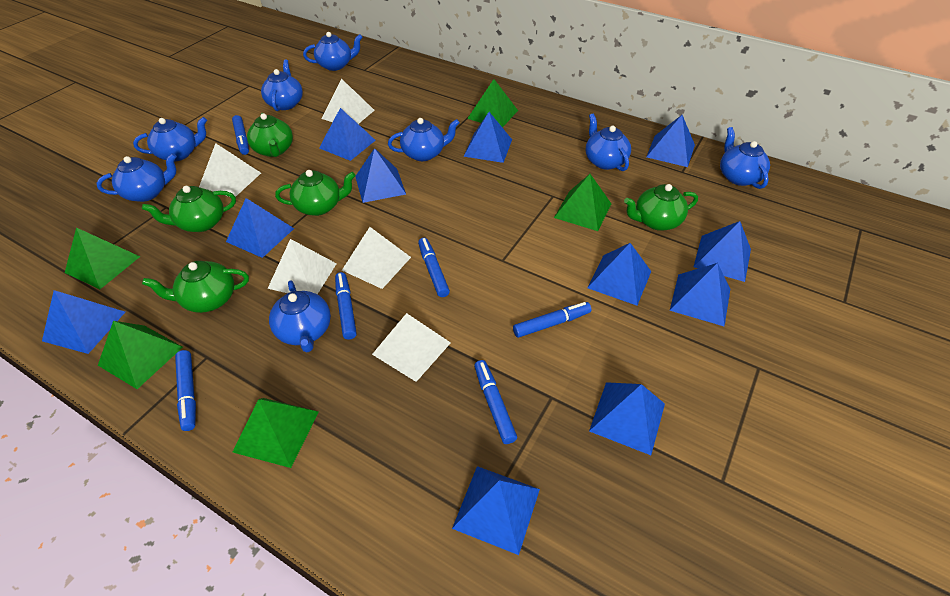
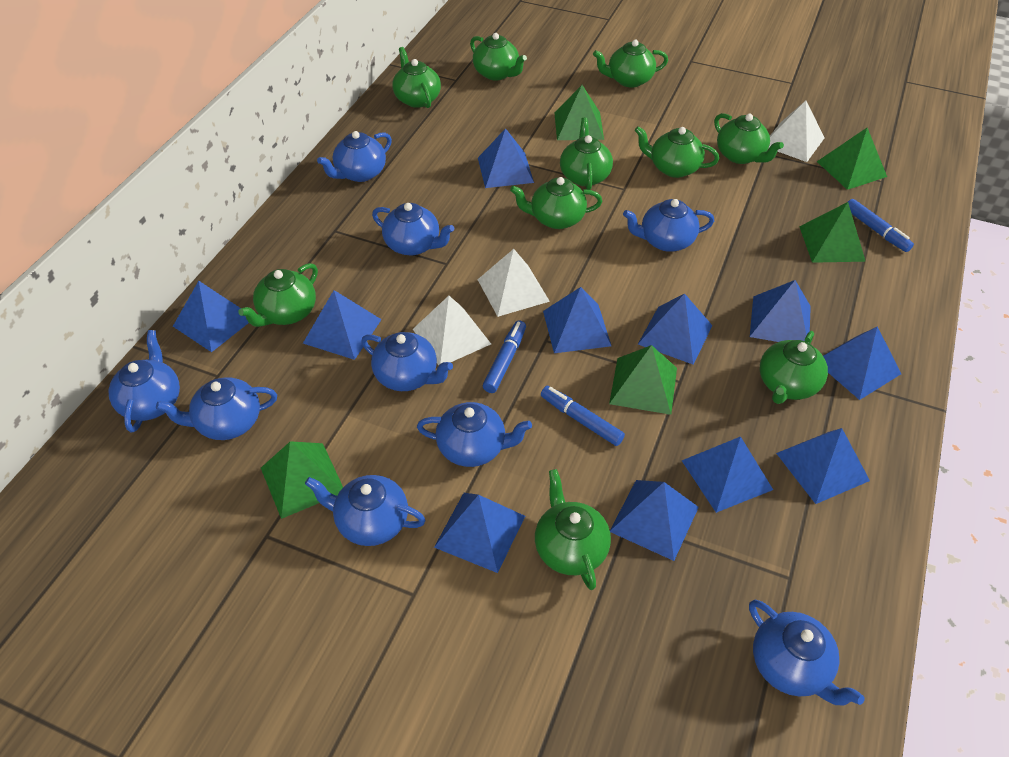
blue marker: 6 -> 3
blue teapot: 8 -> 9
green teapot: 5 -> 10
white pyramid: 5 -> 3

